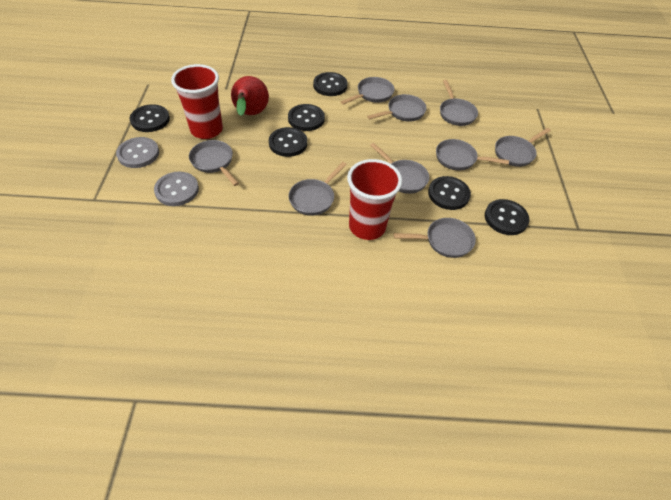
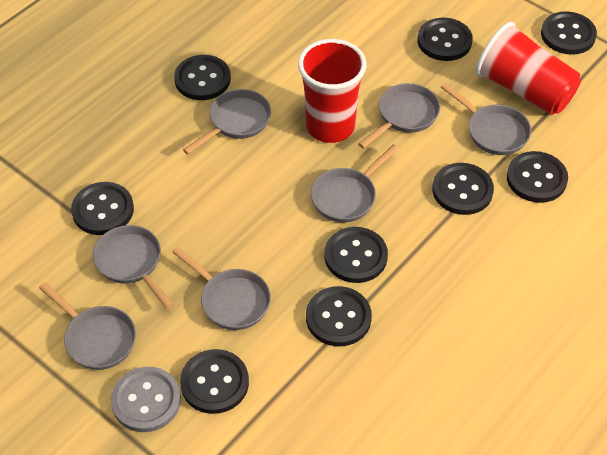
black button: 6 -> 9
grey button: 2 -> 1
grey pan: 9 -> 7
red pear: 1 -> 0

